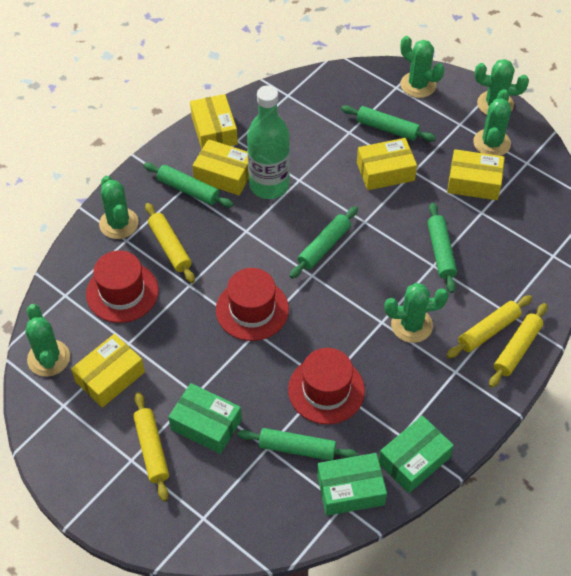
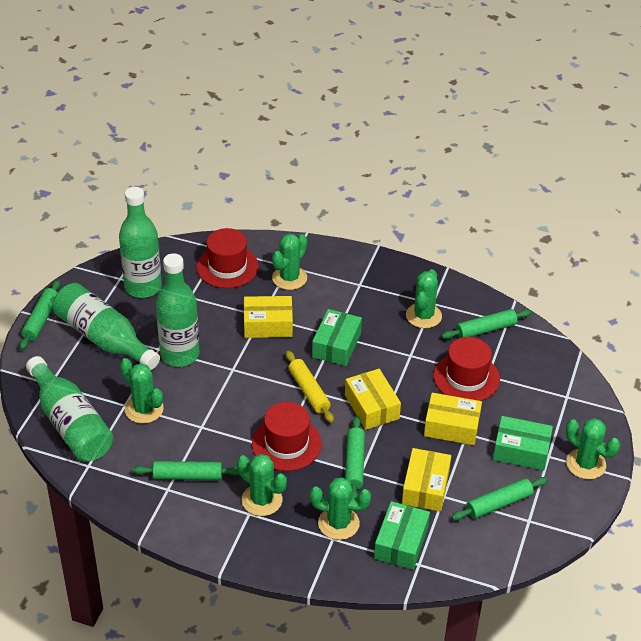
green bottle: 1 -> 4
yellow box: 5 -> 4
yellow rolling pin: 4 -> 1

